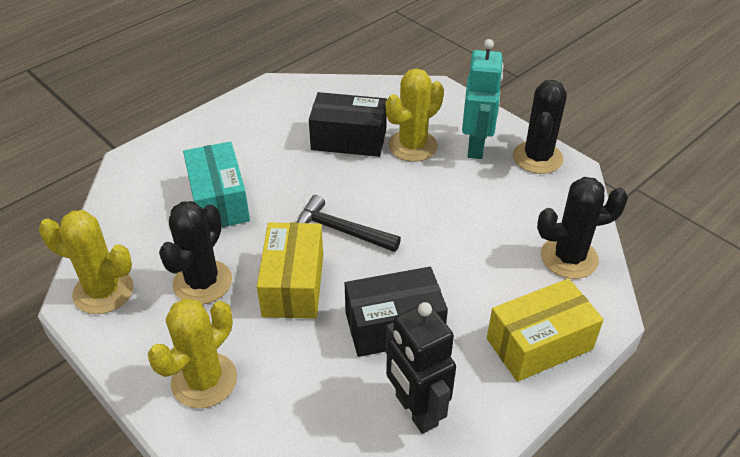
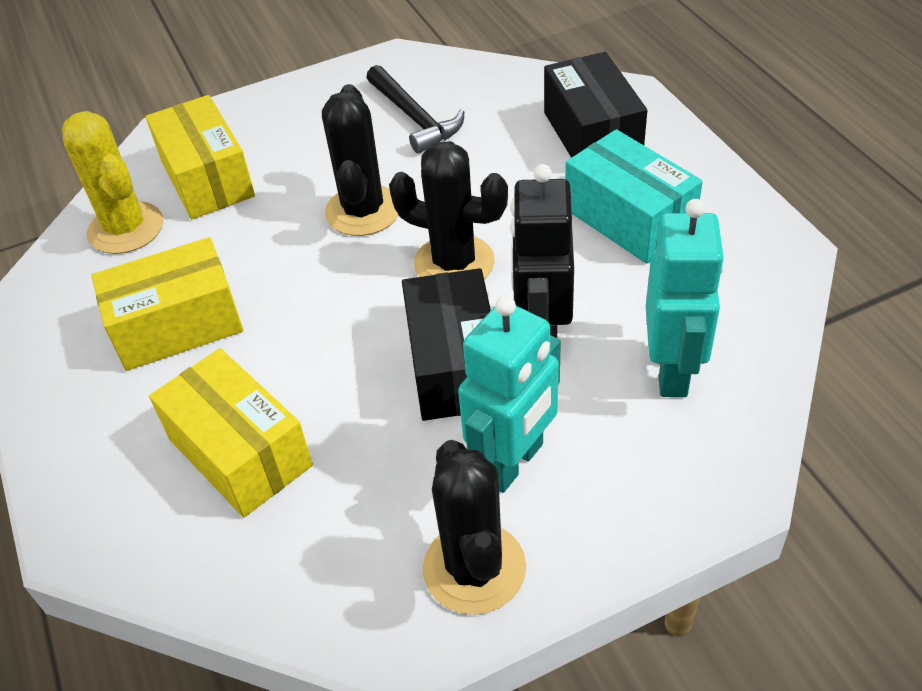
turquoise robot: 1 -> 2
yellow box: 2 -> 3
yellow cactus: 3 -> 1

